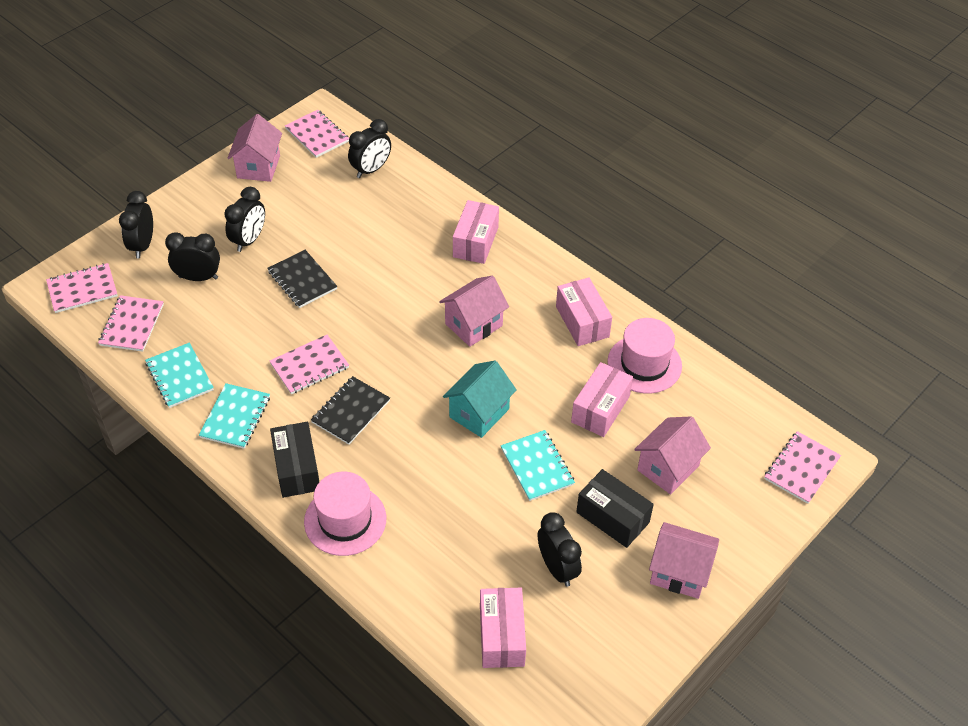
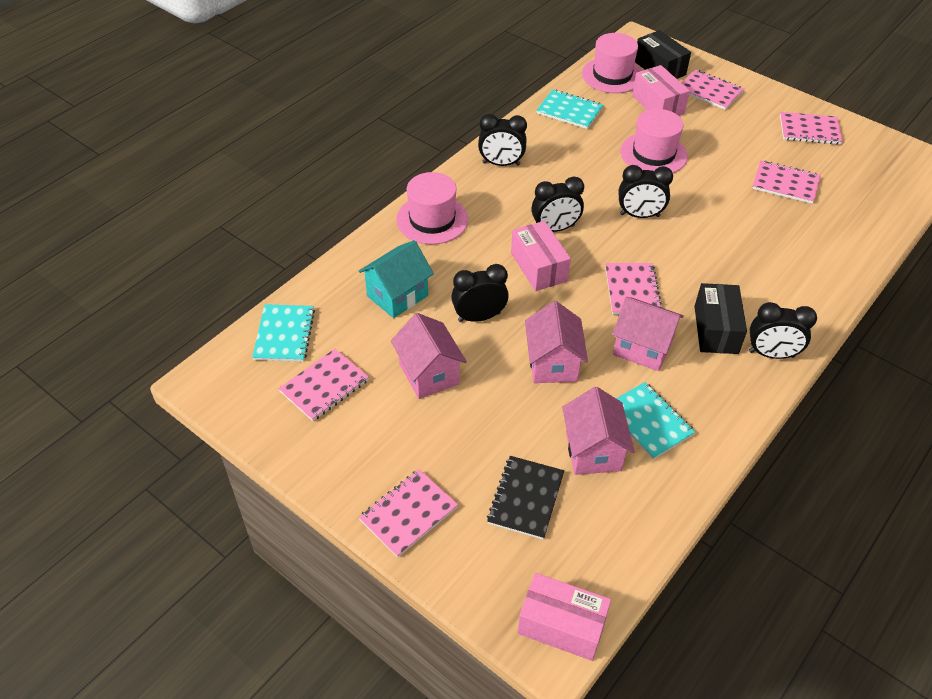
black notebook: 2 -> 1
pink box: 4 -> 3
pink hat: 2 -> 3
pink notebook: 5 -> 6

